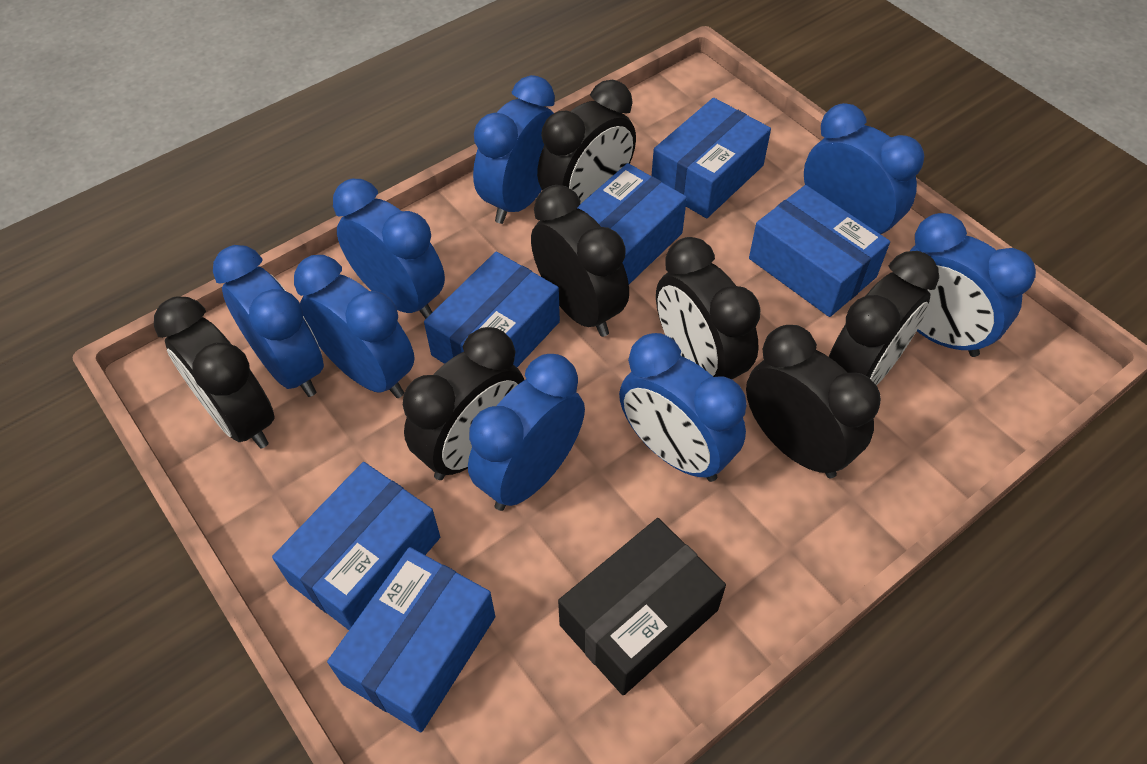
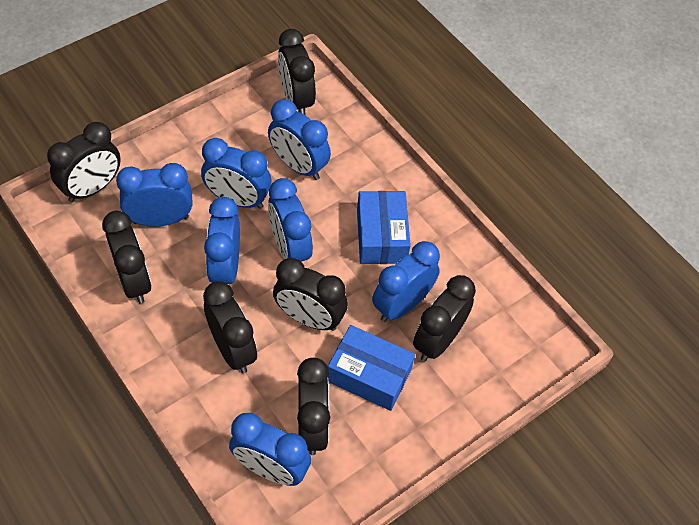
black box: 1 -> 0
blue box: 6 -> 2
blue clock: 8 -> 7

